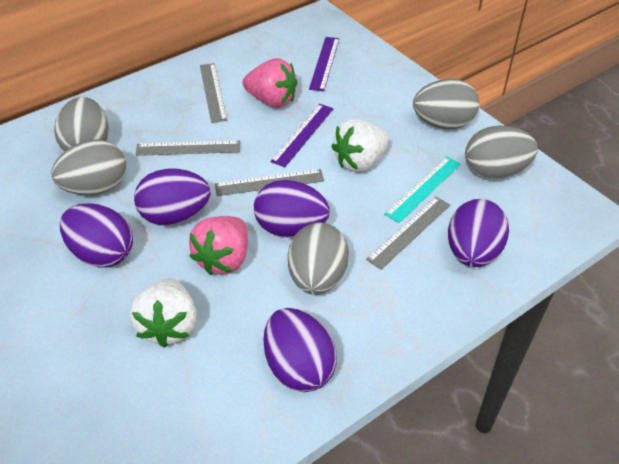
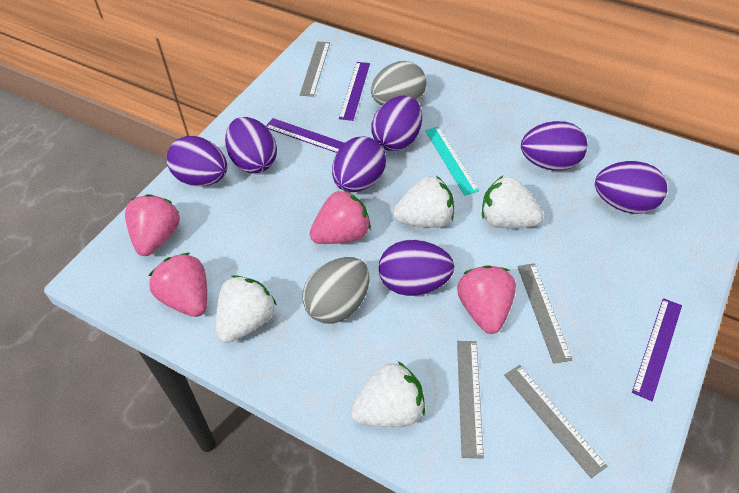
grey egg: 5 -> 2
pink strawberry: 2 -> 4
purple egg: 5 -> 7
purple ruler: 2 -> 3
white strawberry: 2 -> 4

